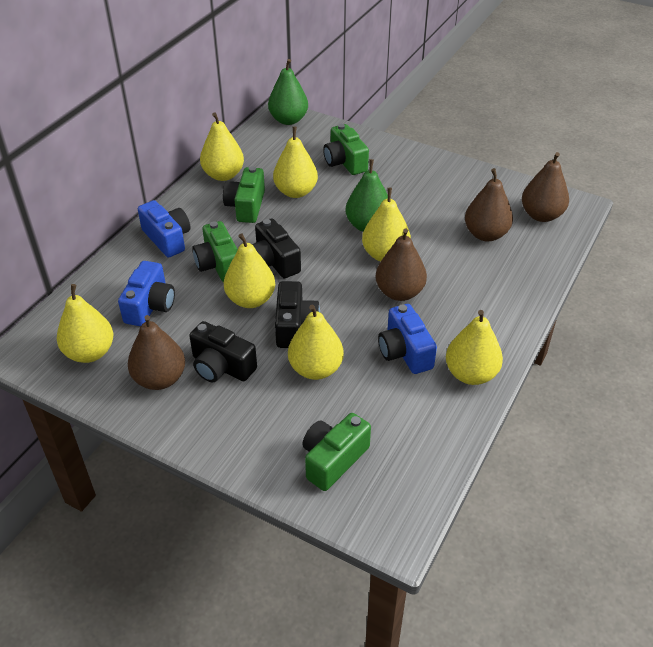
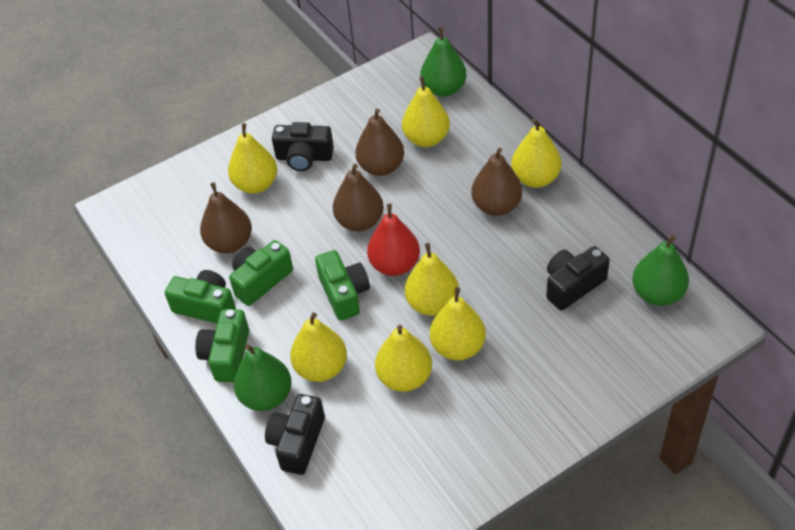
blue camera: 3 -> 0
green pear: 2 -> 3
red pear: 0 -> 1

